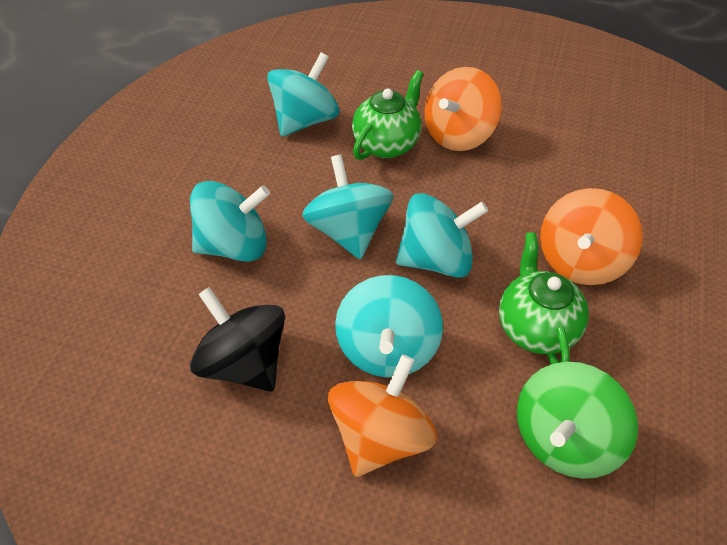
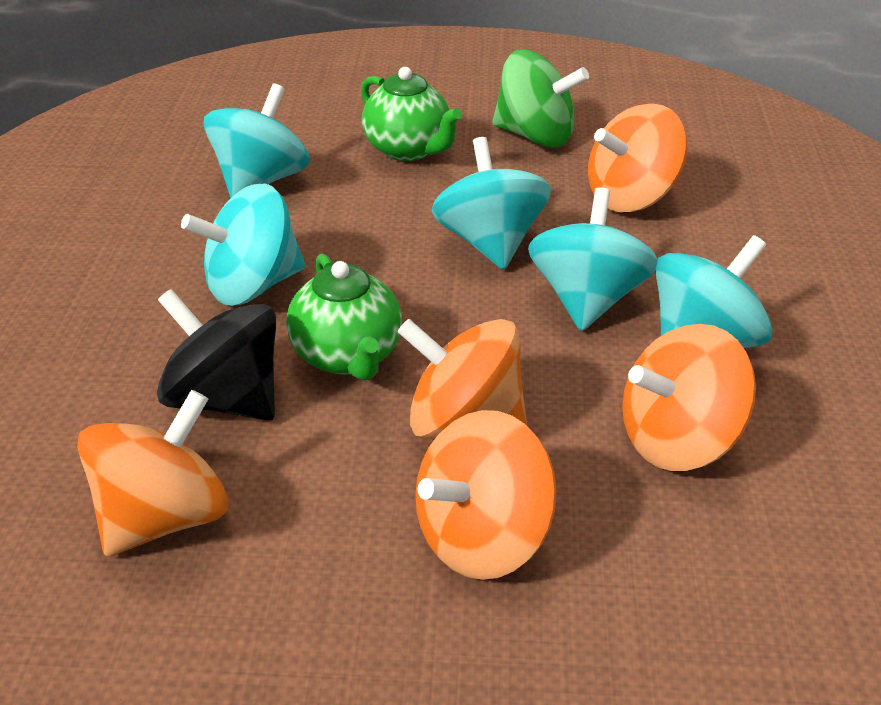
orange spinning top: 3 -> 5

